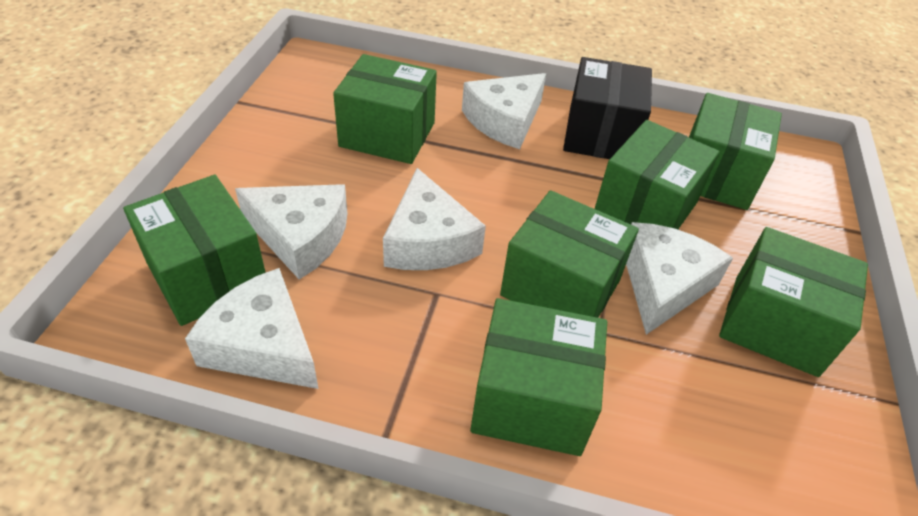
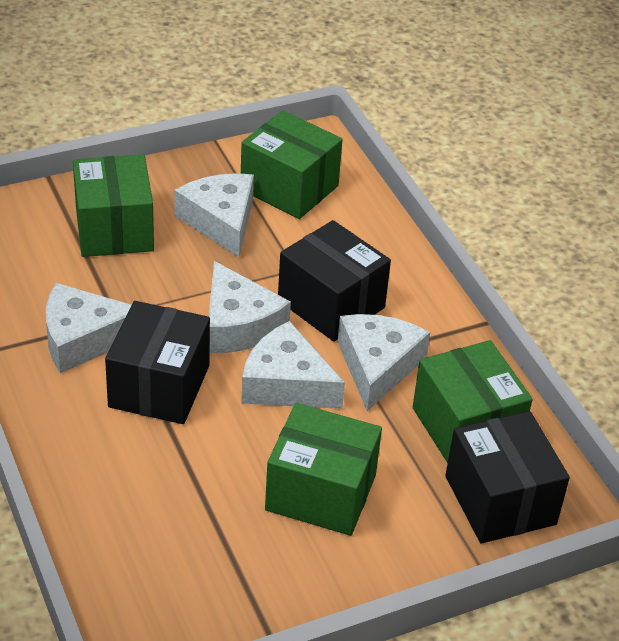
black box: 1 -> 3
green box: 7 -> 4

